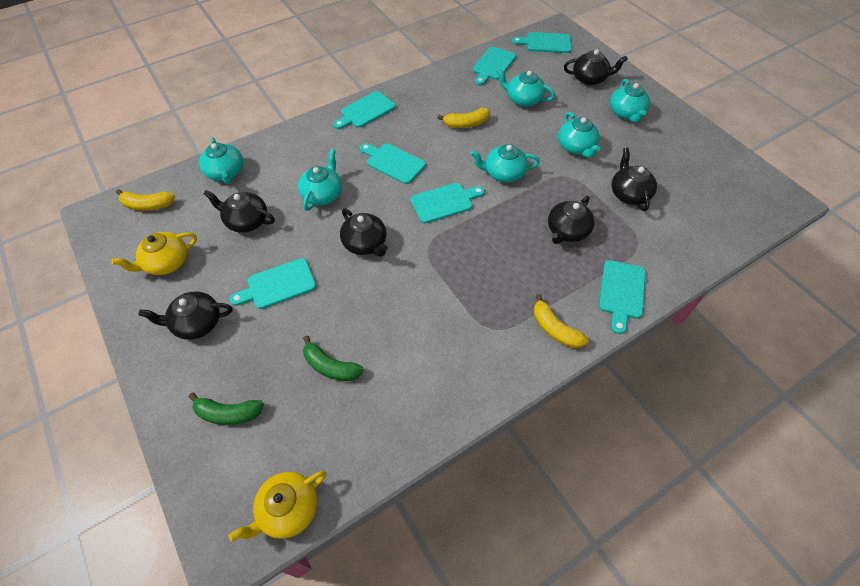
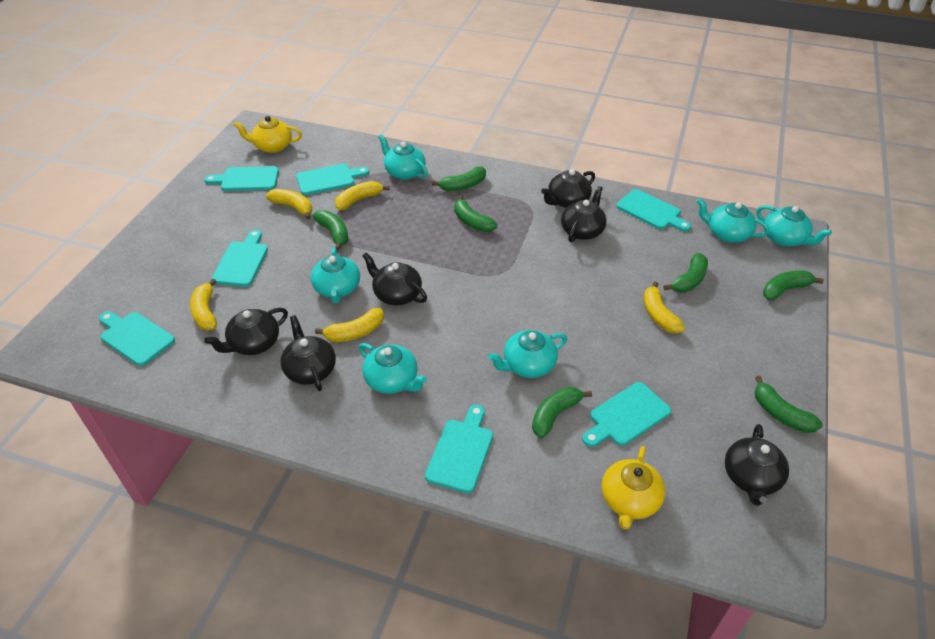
green banana: 2 -> 7
yellow banana: 3 -> 5

